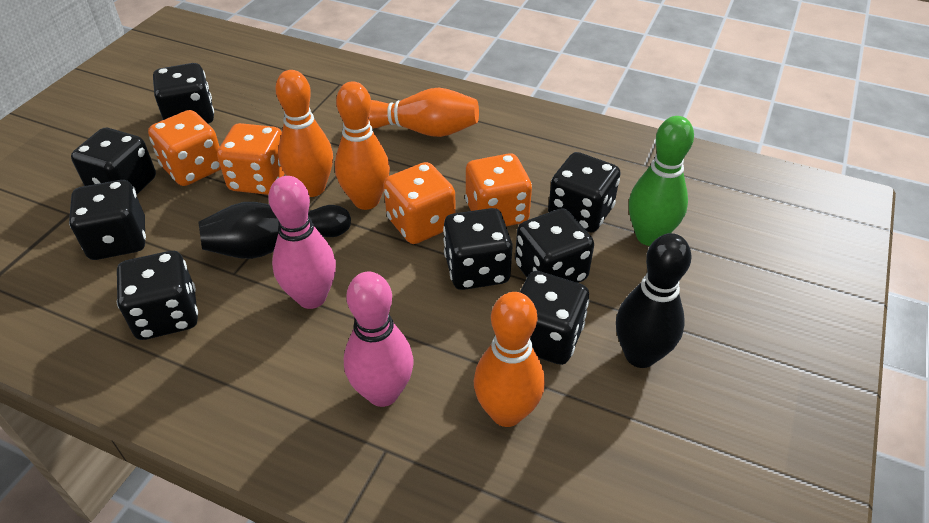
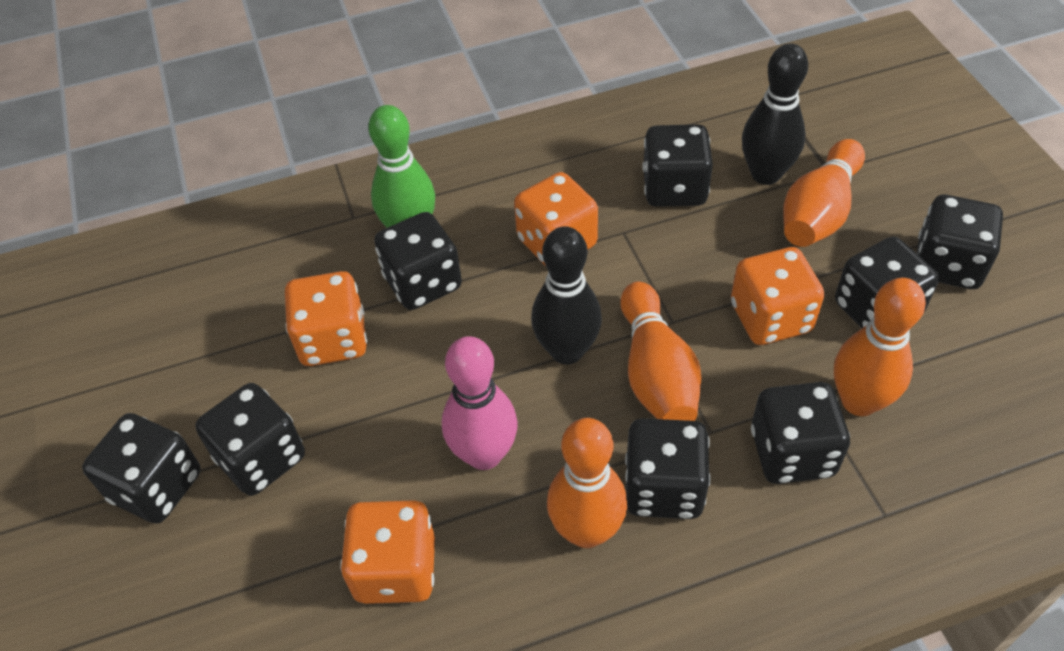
pink bowling pin: 2 -> 1

